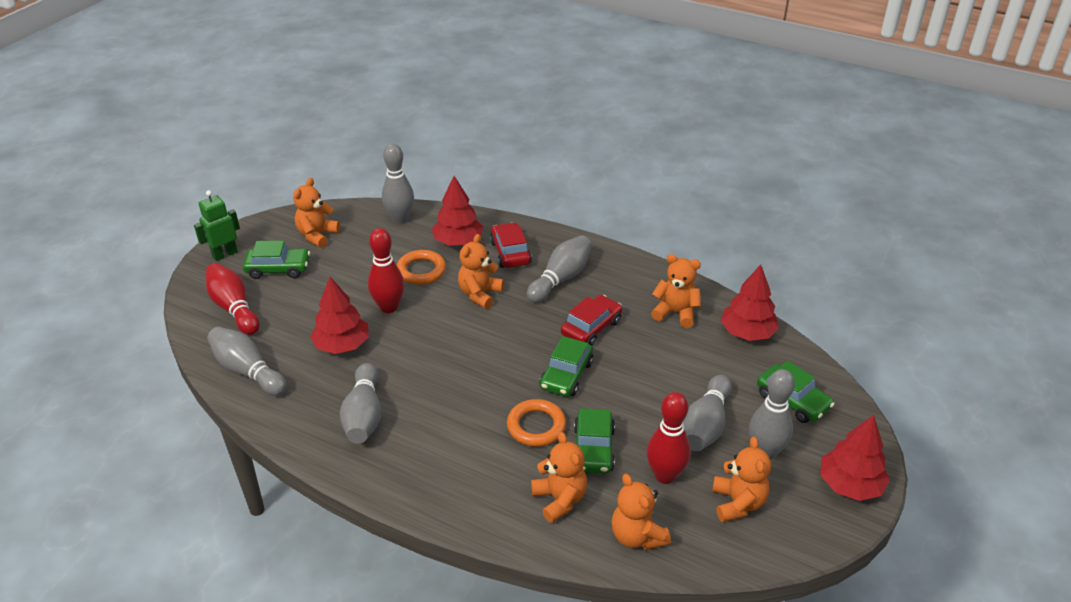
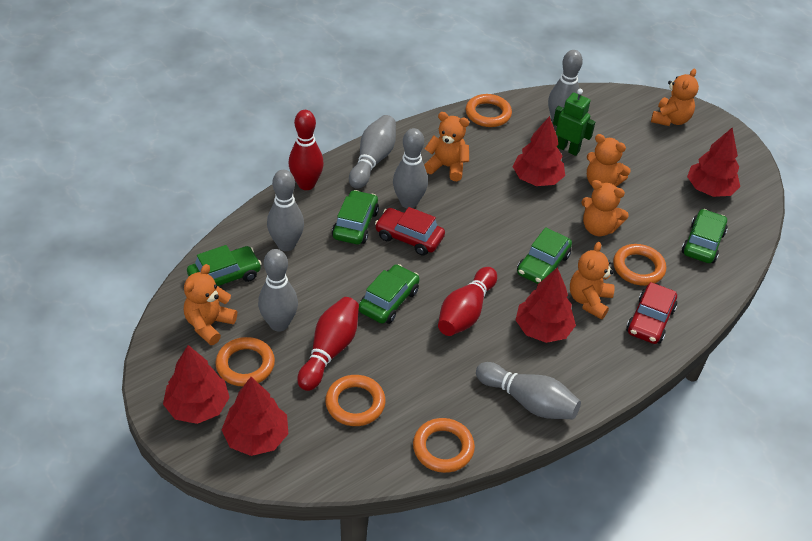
green car: 4 -> 5
orange ring: 2 -> 5
red tree: 4 -> 5

